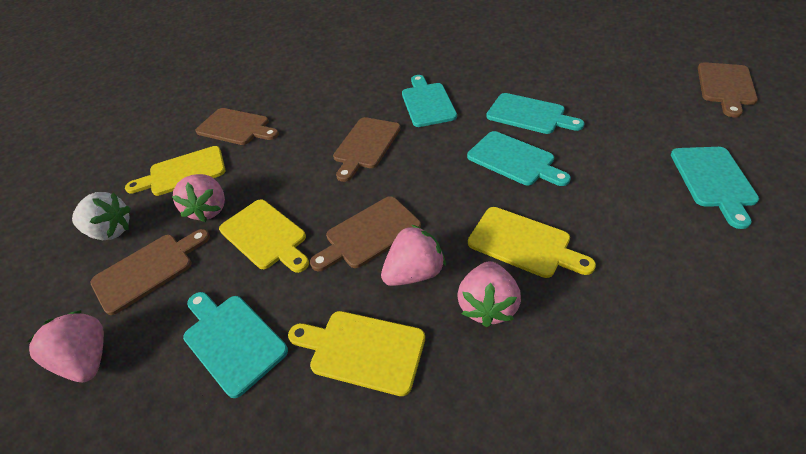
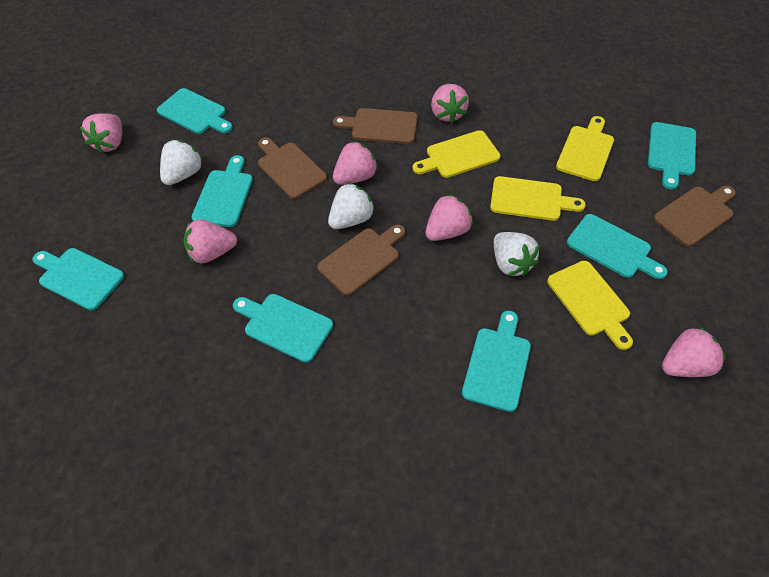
brown cutting board: 5 -> 4
pink strawberry: 4 -> 6
turquoise cutting board: 5 -> 7
white strawberry: 1 -> 3

